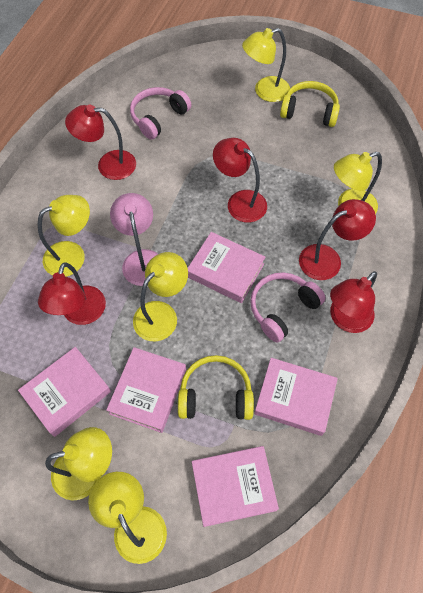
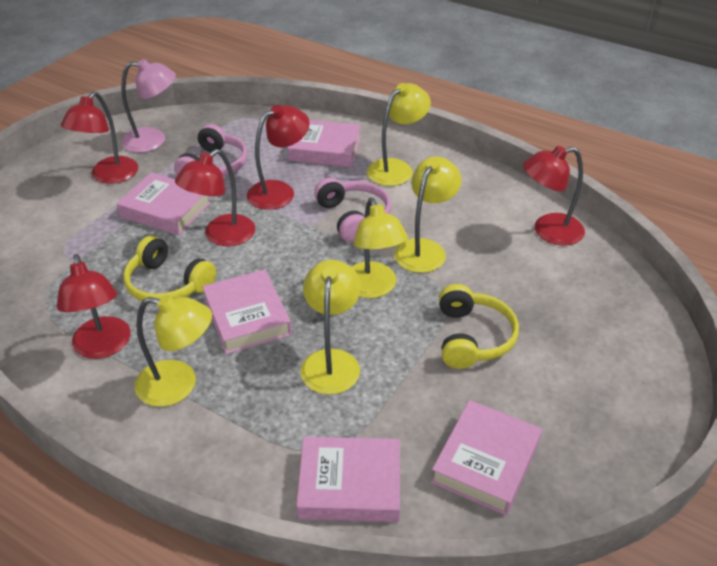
yellow lamp: 6 -> 5

